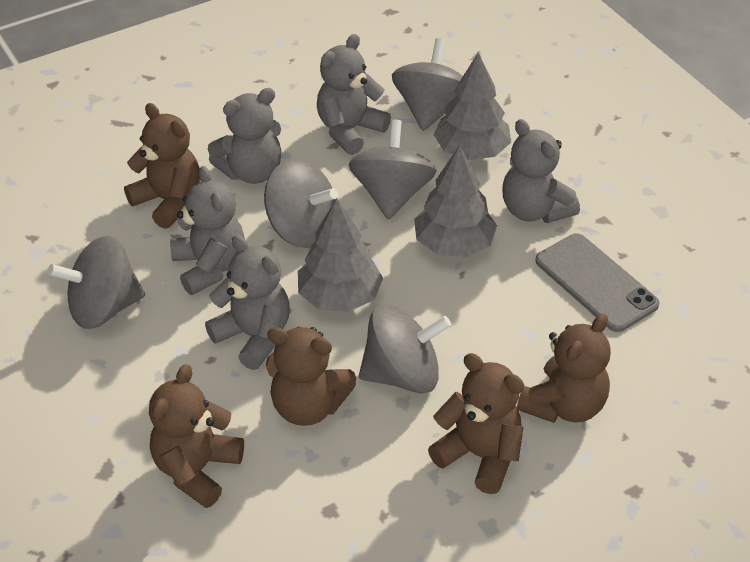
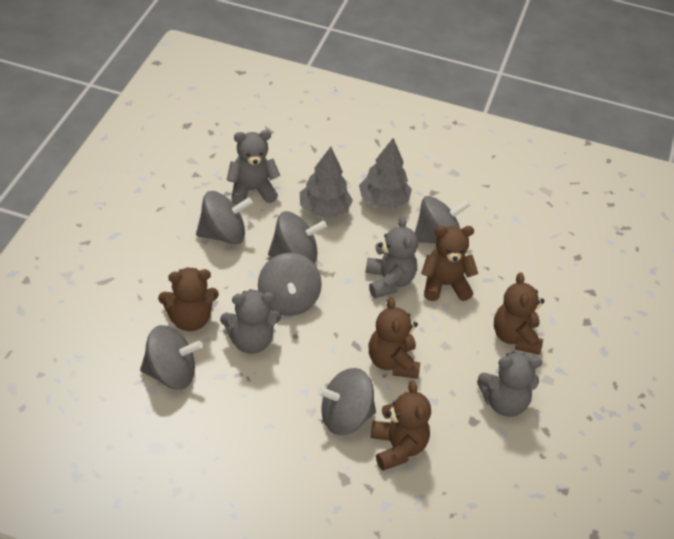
grey phone: 1 -> 0
grey spinning top: 5 -> 6
grey teddy bear: 5 -> 4
grey tree: 3 -> 2

